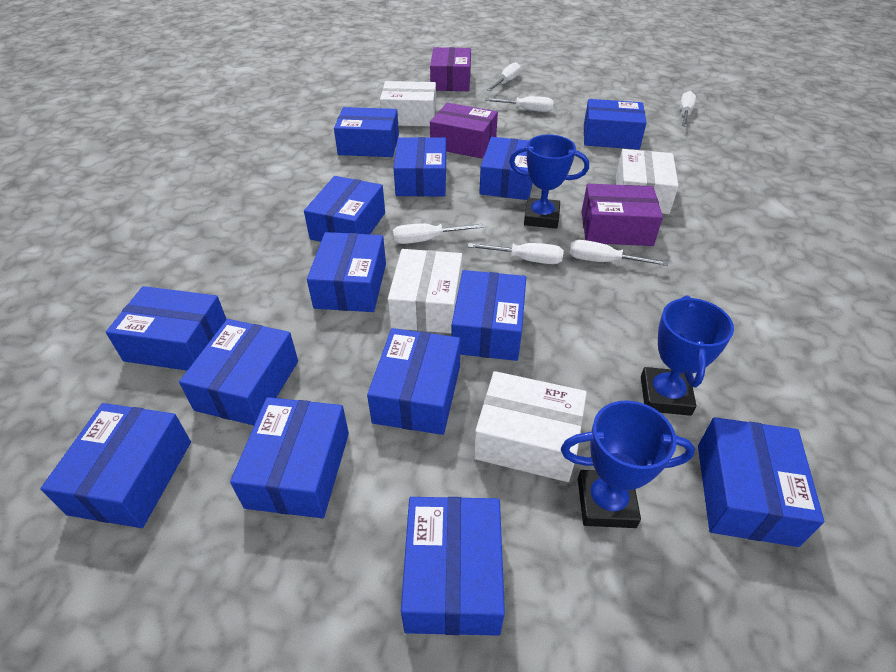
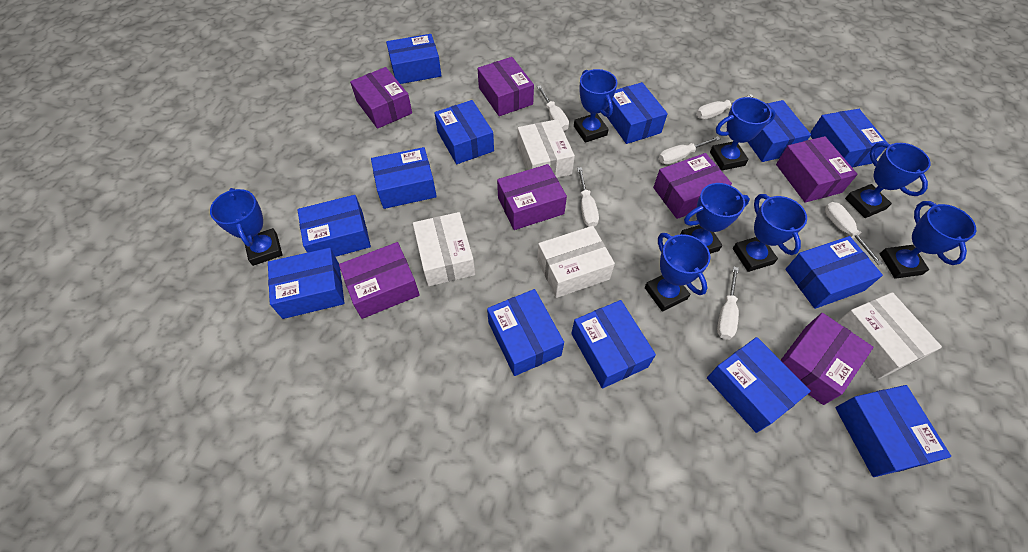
blue box: 14 -> 13
blue trophy: 3 -> 8
purple box: 3 -> 7

